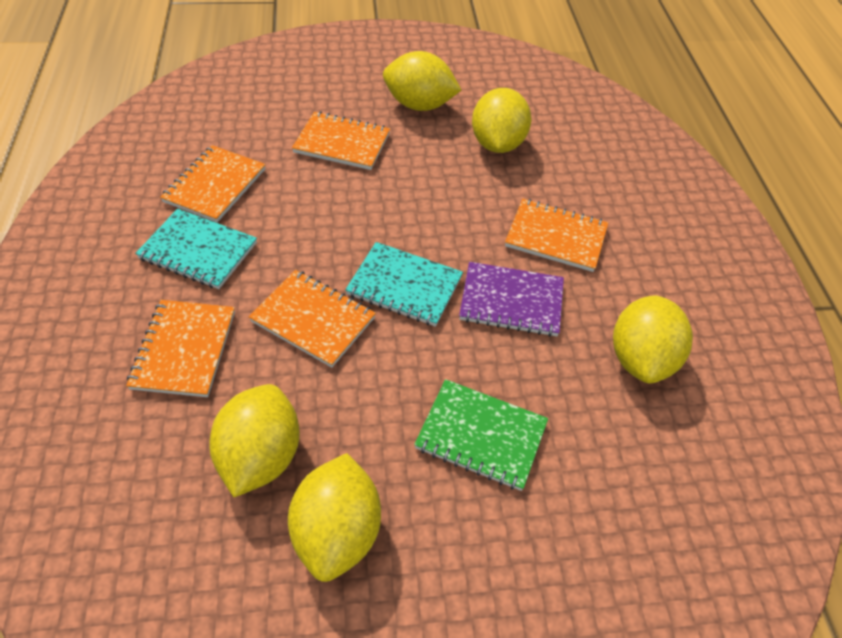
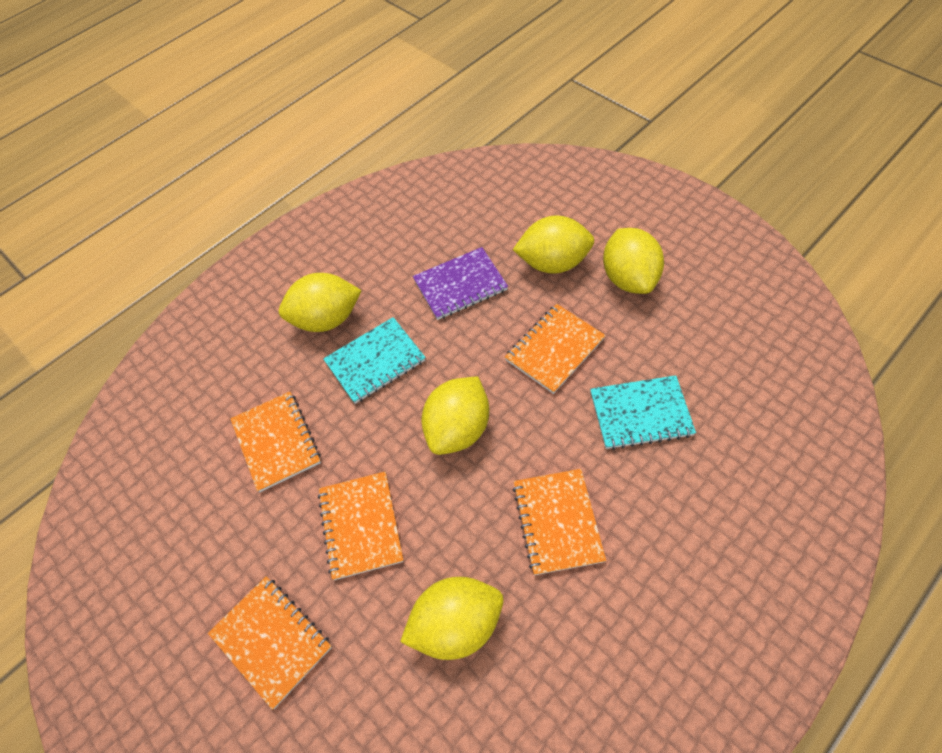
green notebook: 1 -> 0

